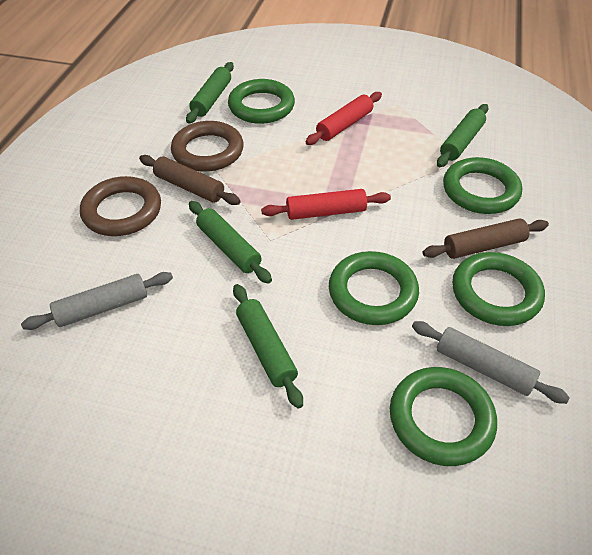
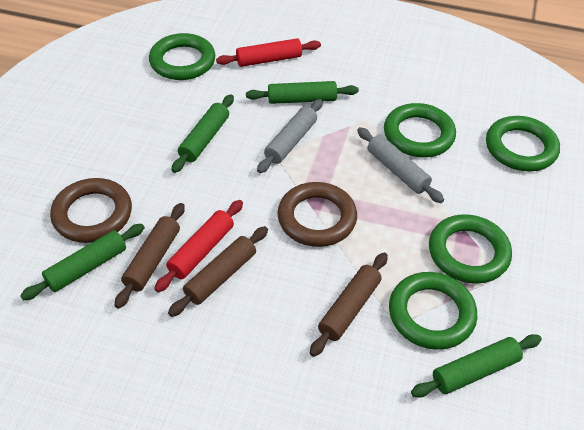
brown rolling pin: 2 -> 3

